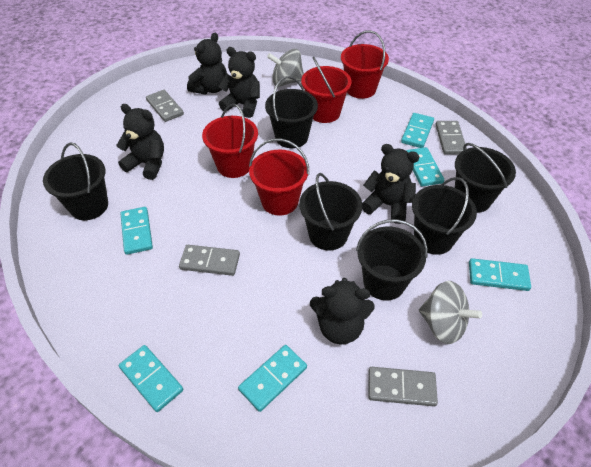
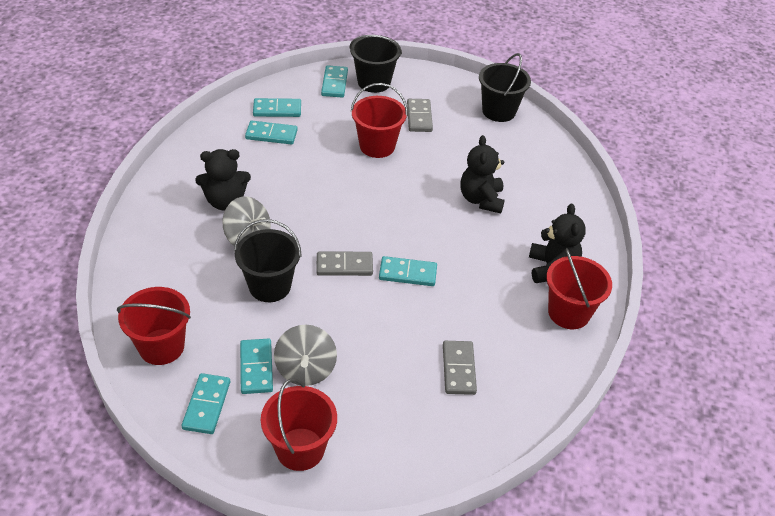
black bucket: 6 -> 3
black teddy bear: 5 -> 3
grey domino: 4 -> 3

